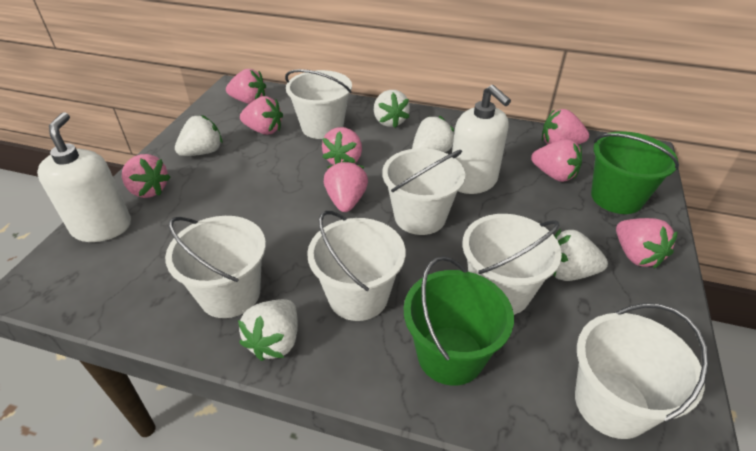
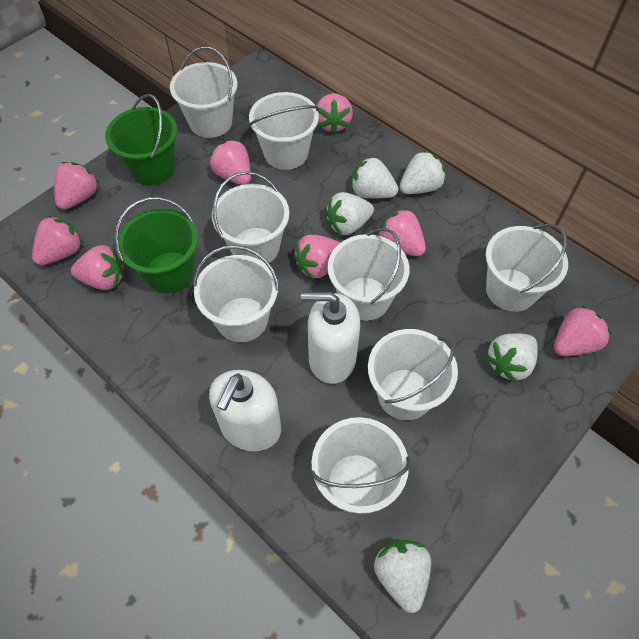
white bucket: 6 -> 8

